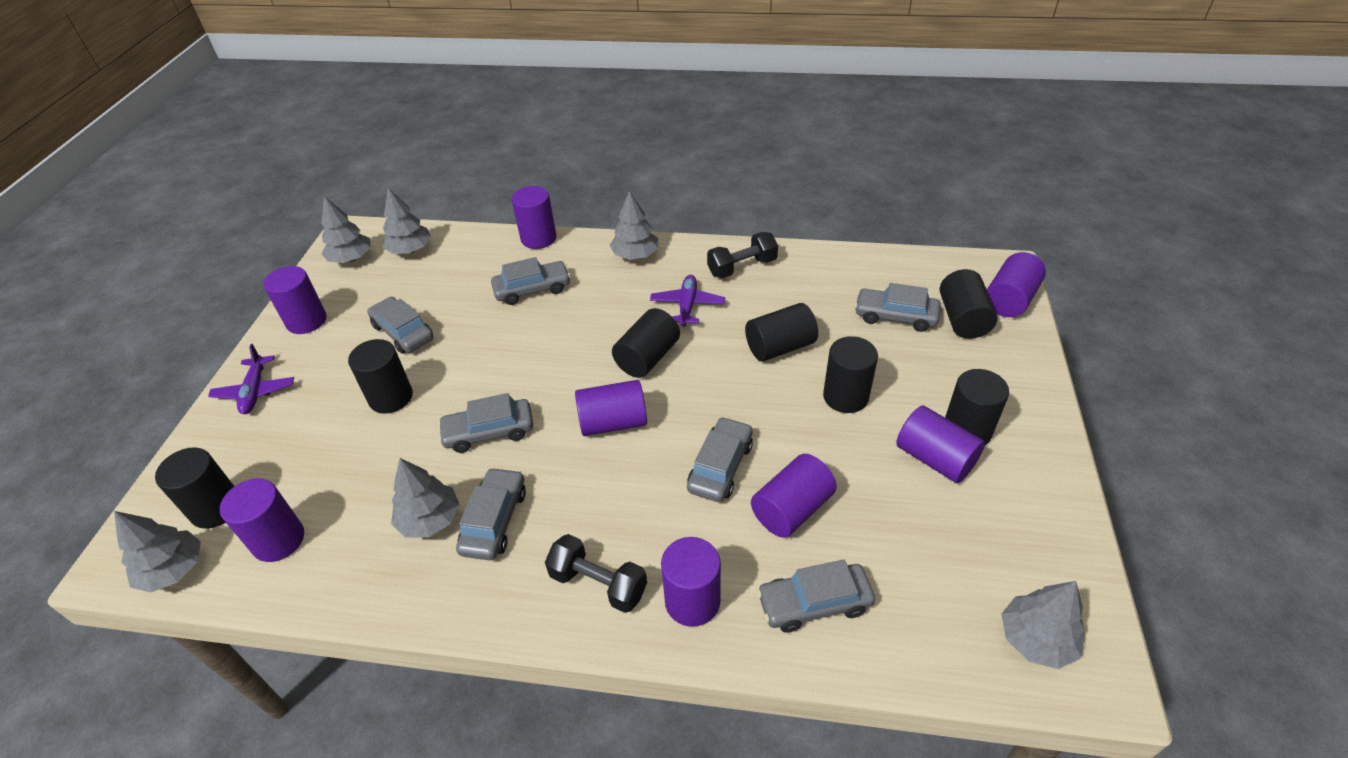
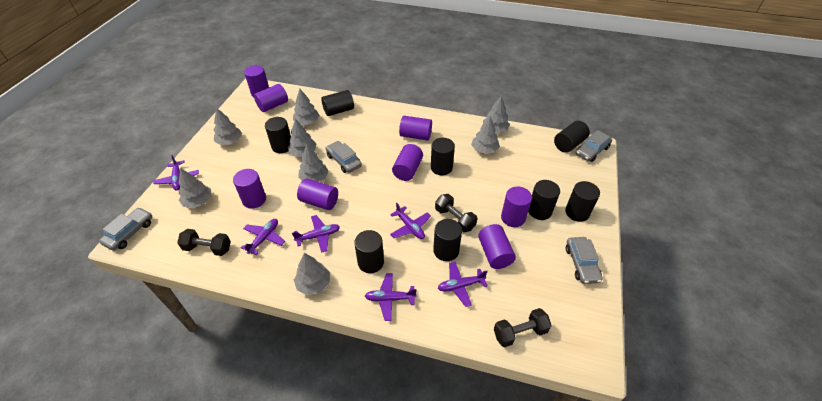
black cylinder: 7 -> 8
black dumbbell: 2 -> 3
grey car: 7 -> 4
grey tree: 6 -> 8
purple plane: 2 -> 6

